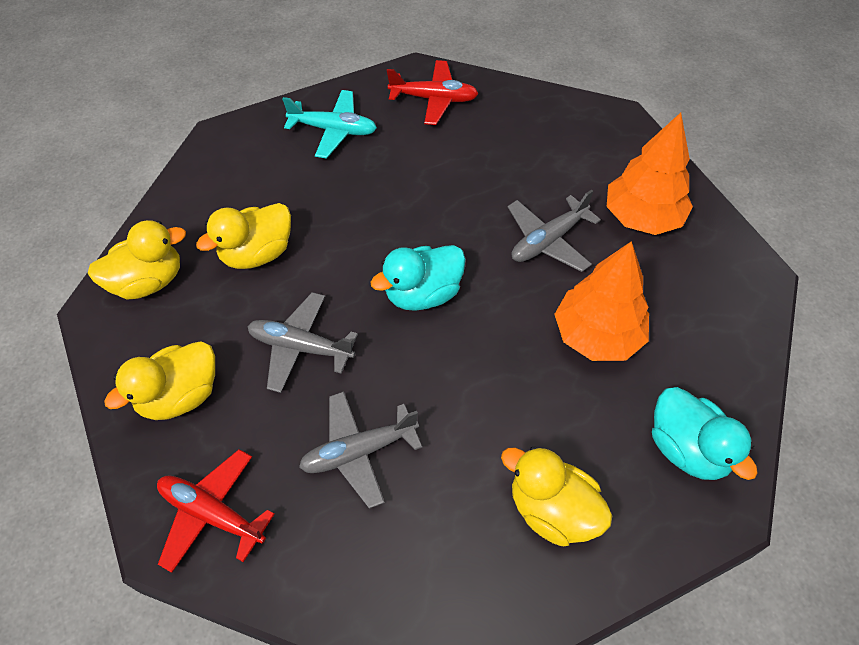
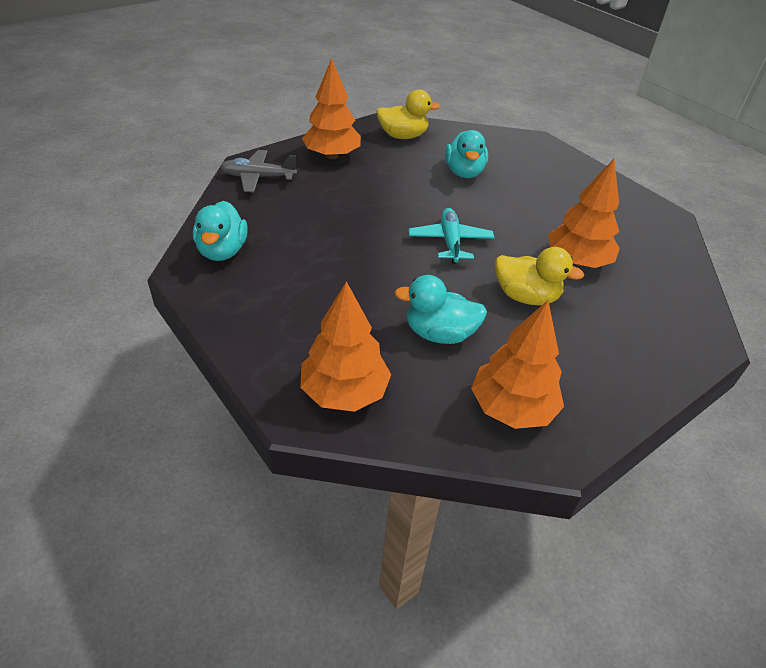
grey plane: 3 -> 1
orange tree: 2 -> 4
red plane: 2 -> 0
turquoise duck: 2 -> 3
yellow duck: 4 -> 2

